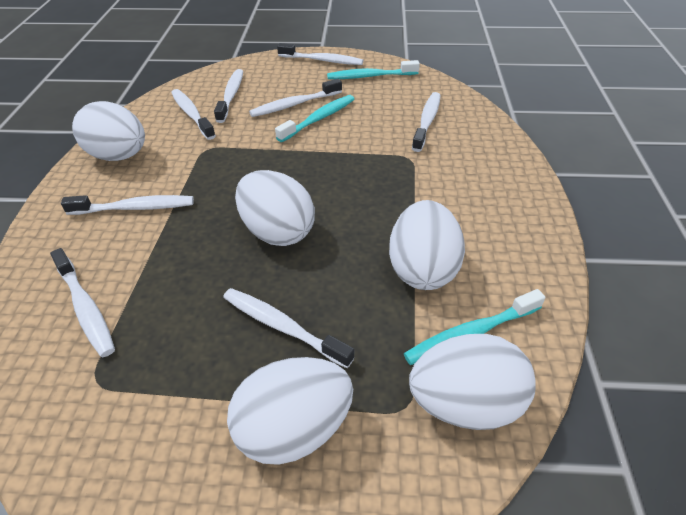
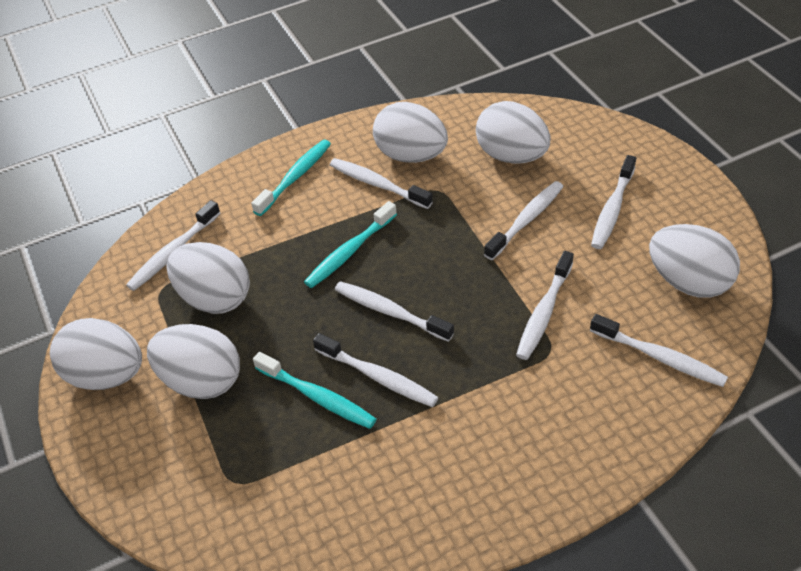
white egg: 5 -> 6

